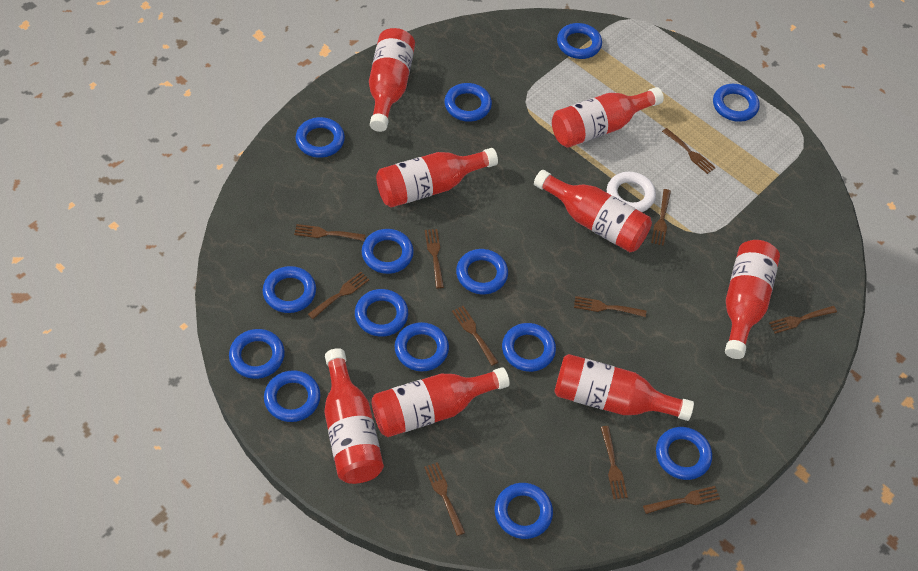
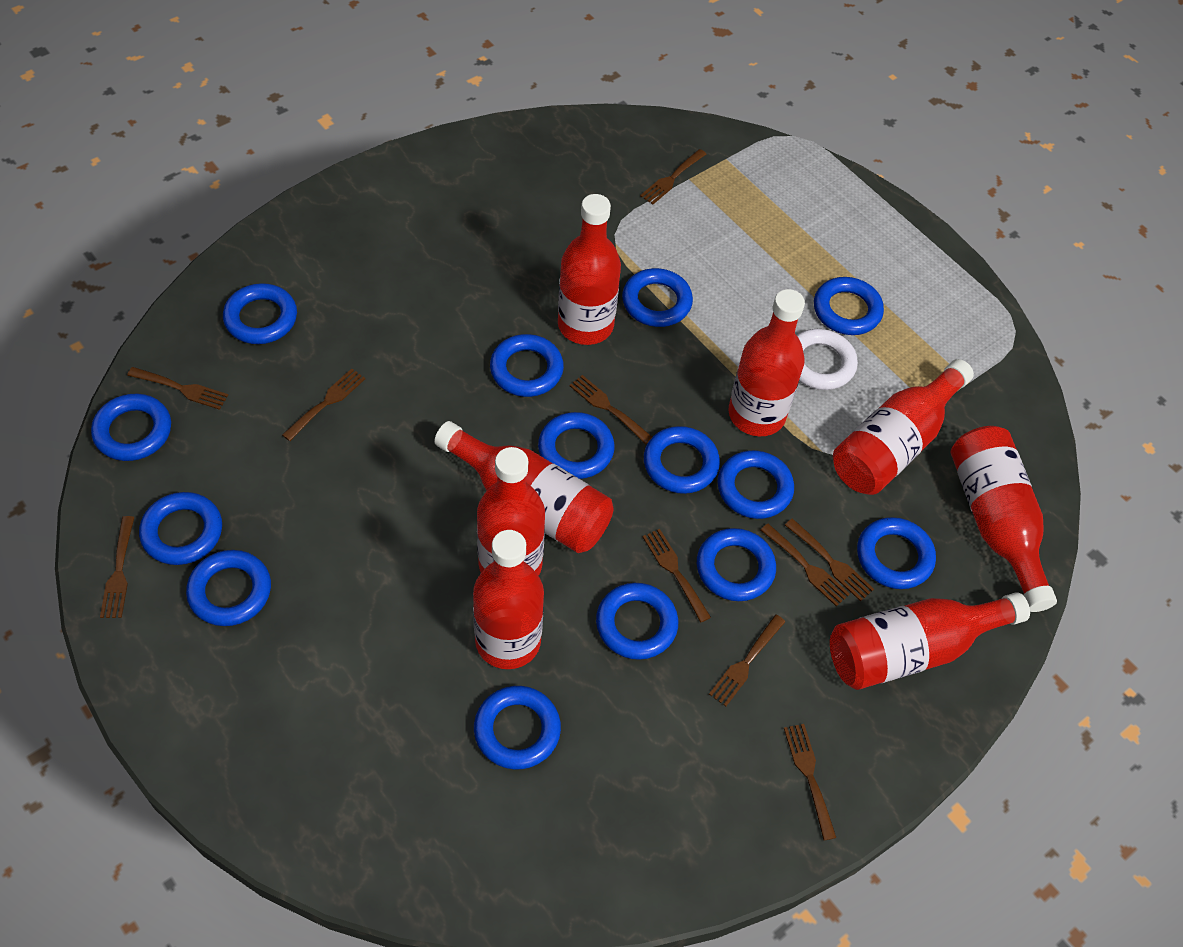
brown fork: 11 -> 10

